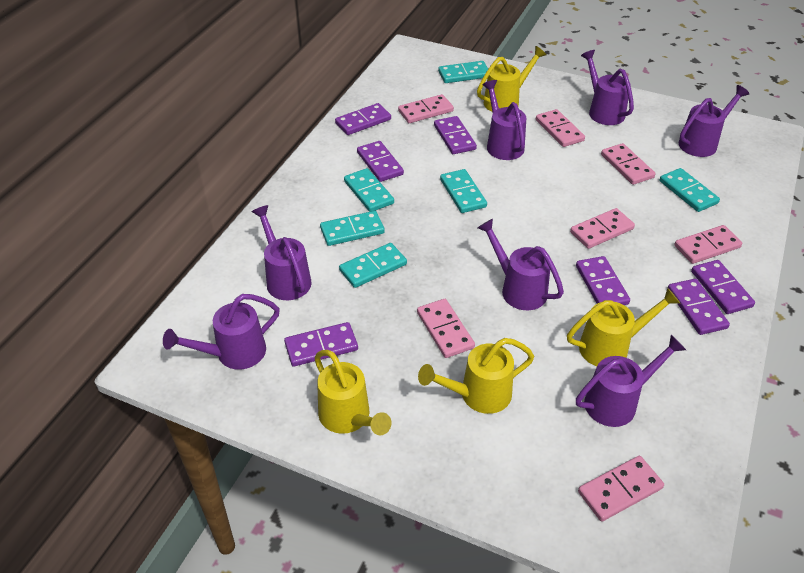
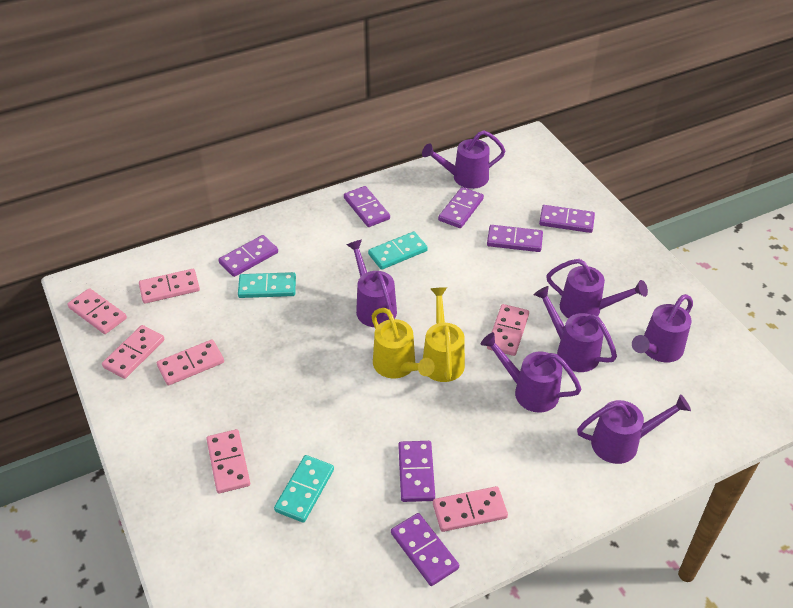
turquoise domino: 6 -> 3
yellow watering can: 4 -> 2

